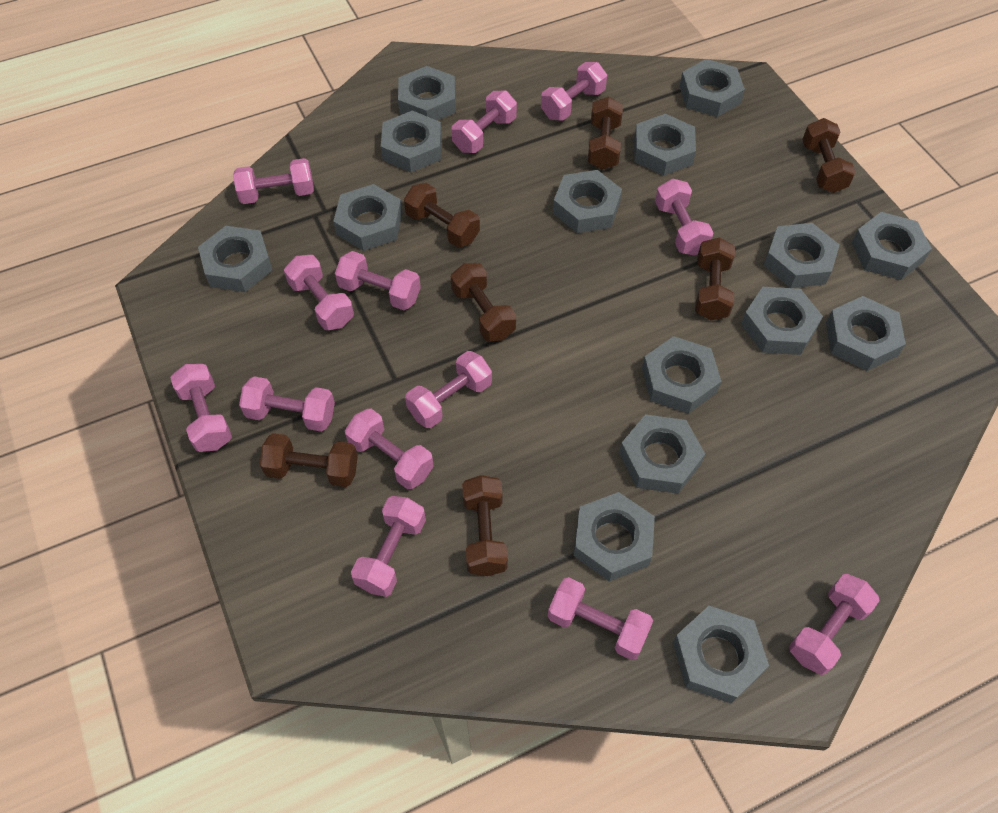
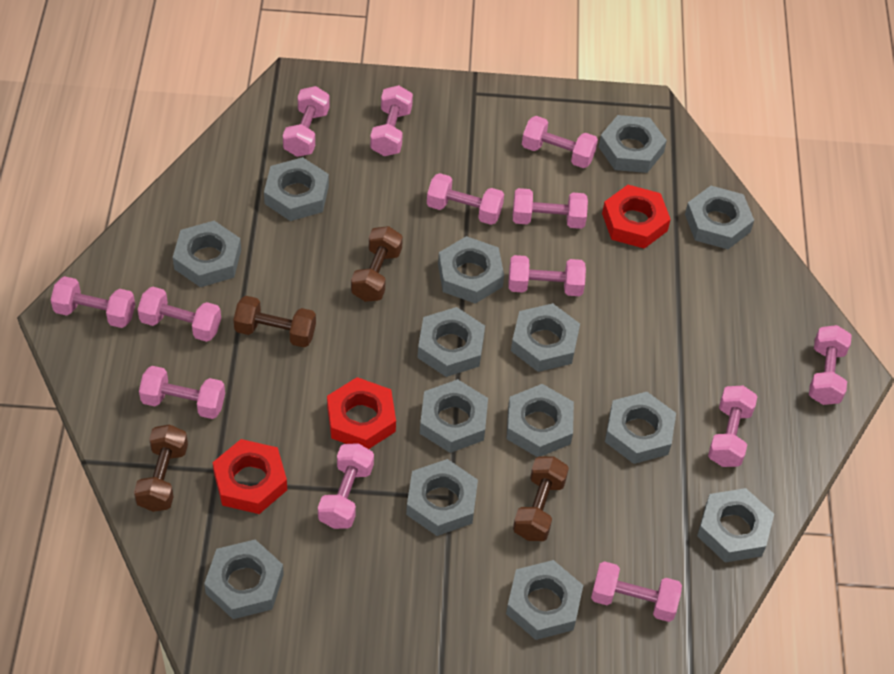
brown dumbbell: 7 -> 4
grey nut: 15 -> 14
red nut: 0 -> 3

